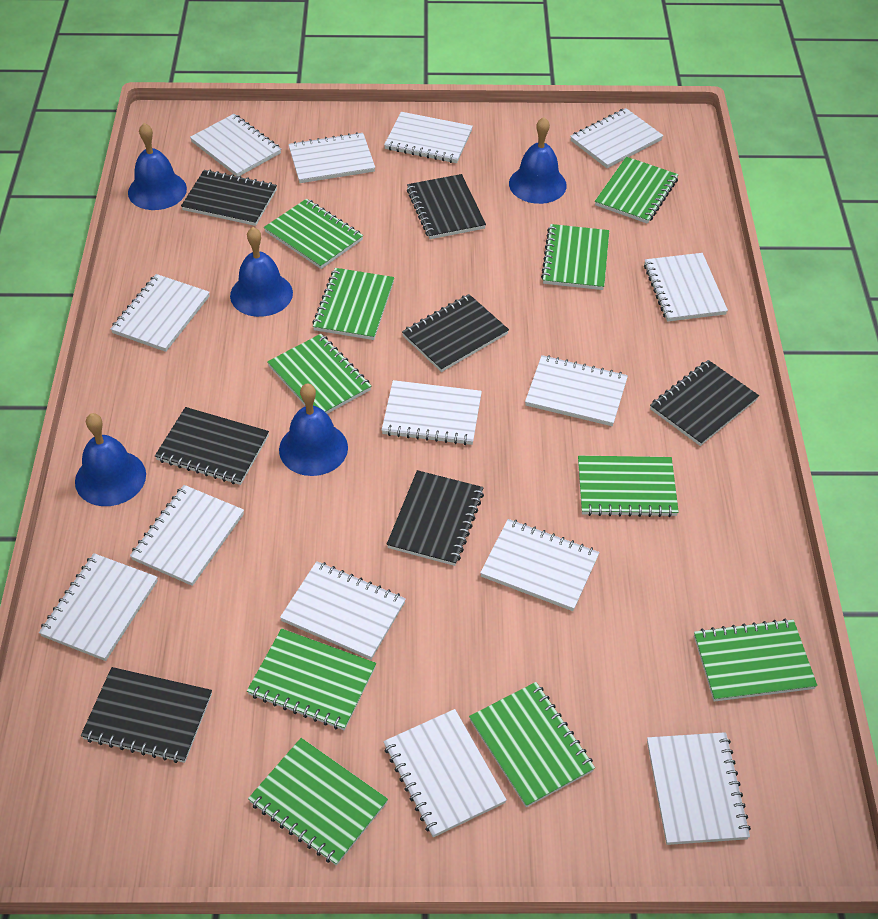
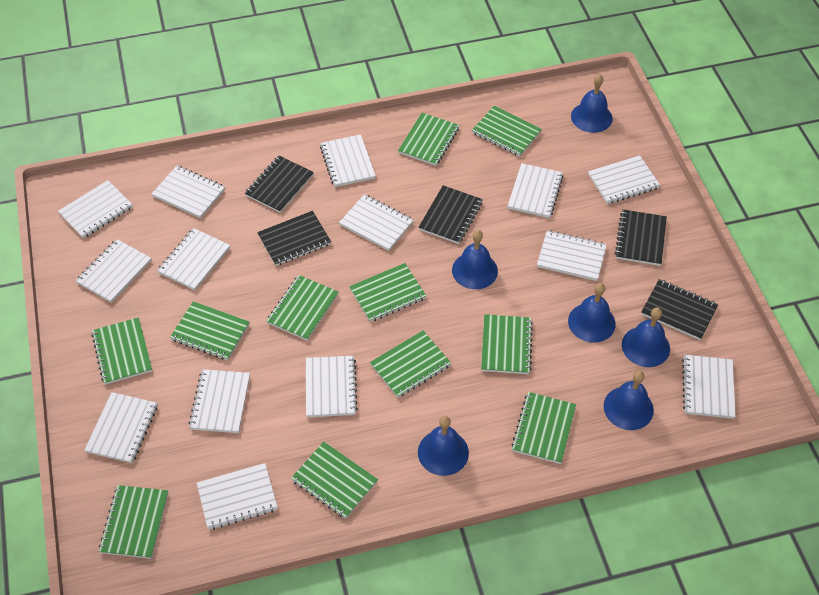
black notebook: 7 -> 5
blue bell: 5 -> 6
green notebook: 10 -> 11

